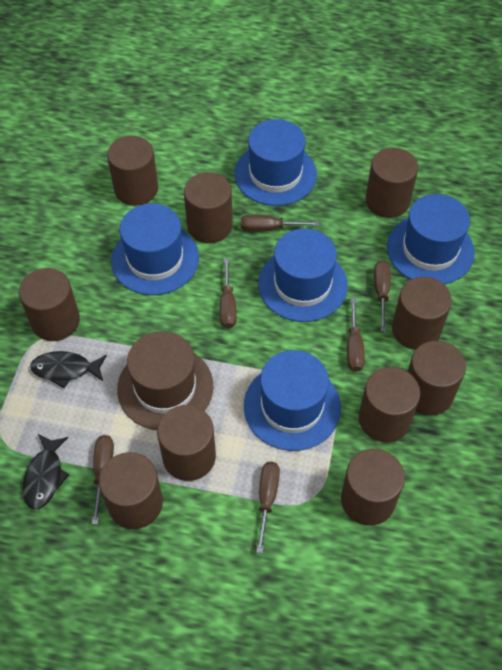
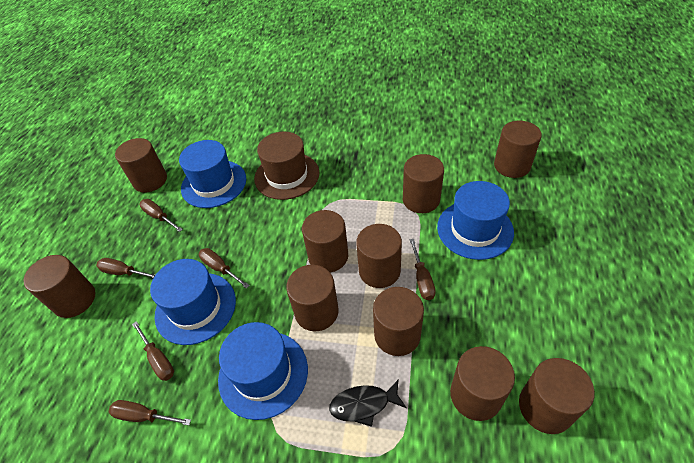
black fish: 2 -> 1
blue hat: 5 -> 4

